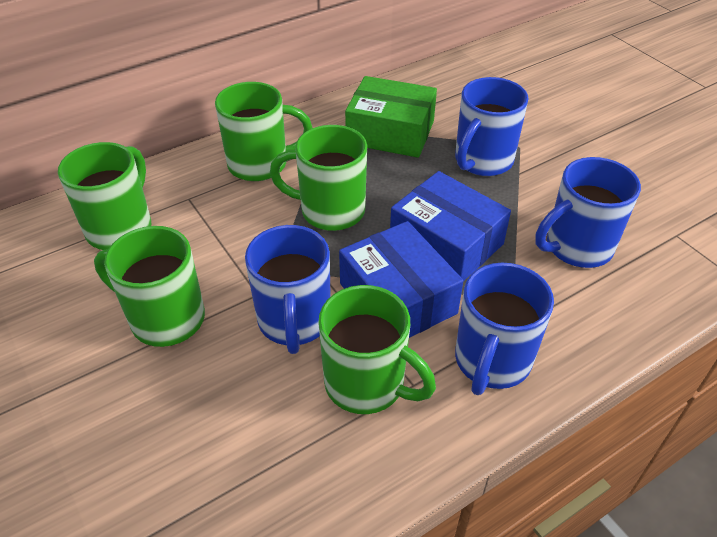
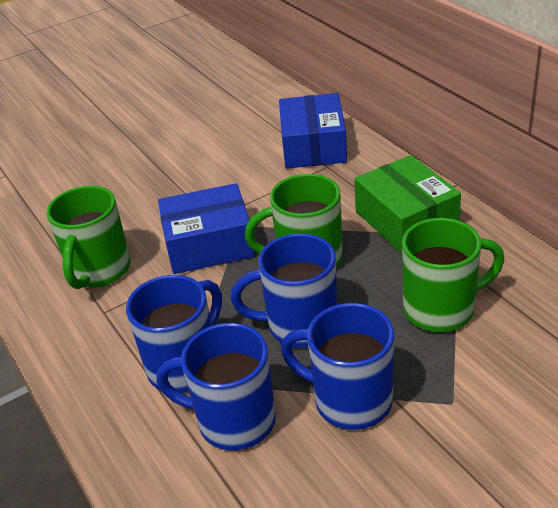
green mug: 5 -> 3

